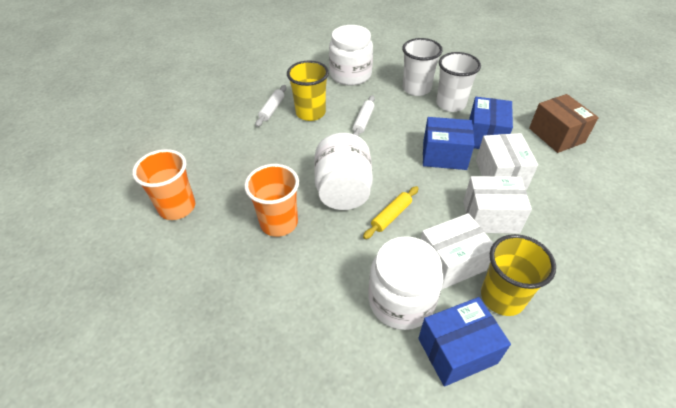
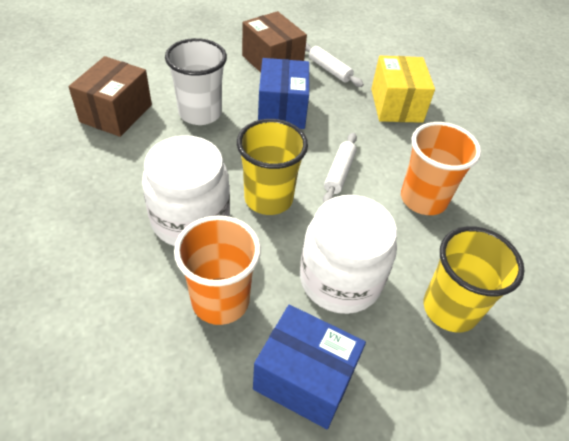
blue box: 3 -> 2
brown box: 1 -> 2
white box: 3 -> 0
white cup: 2 -> 1
white jar: 3 -> 2
yellow box: 0 -> 1
yellow rolling pin: 1 -> 0

